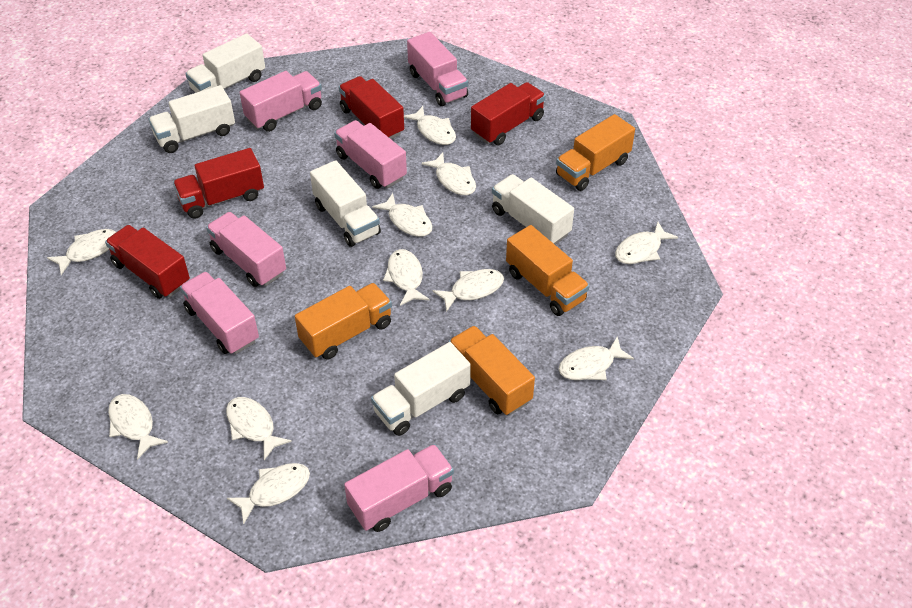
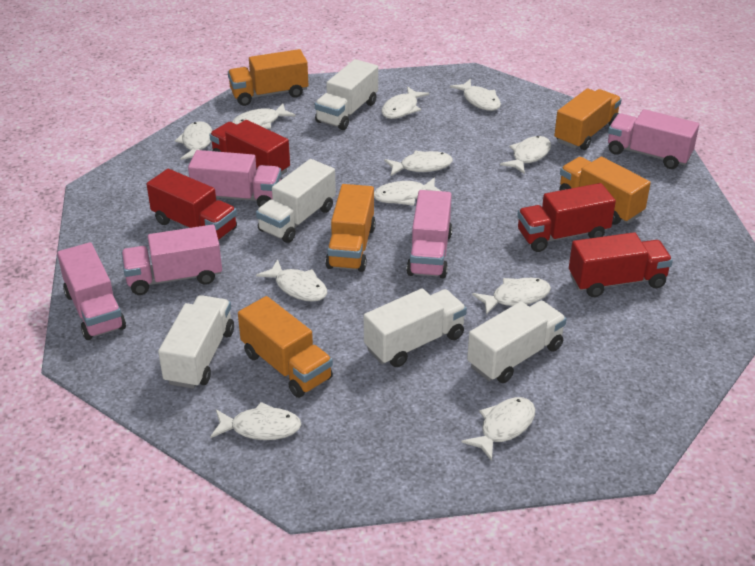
orange truck: 4 -> 5
pink truck: 6 -> 5

